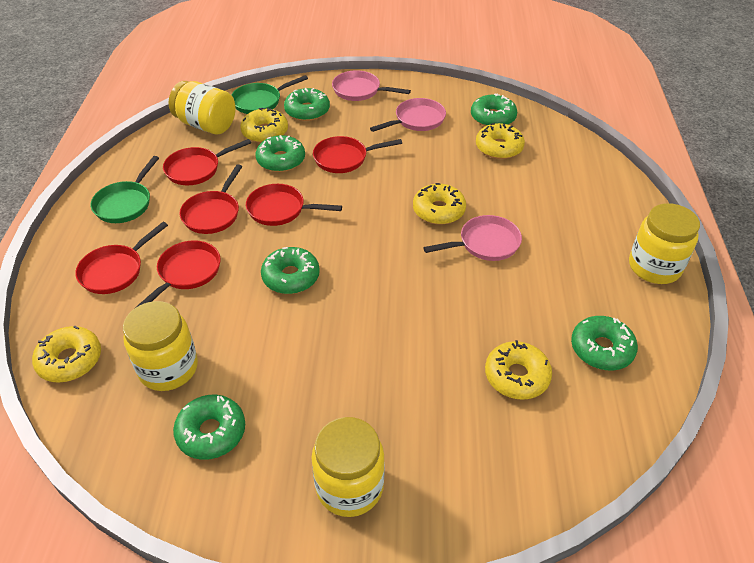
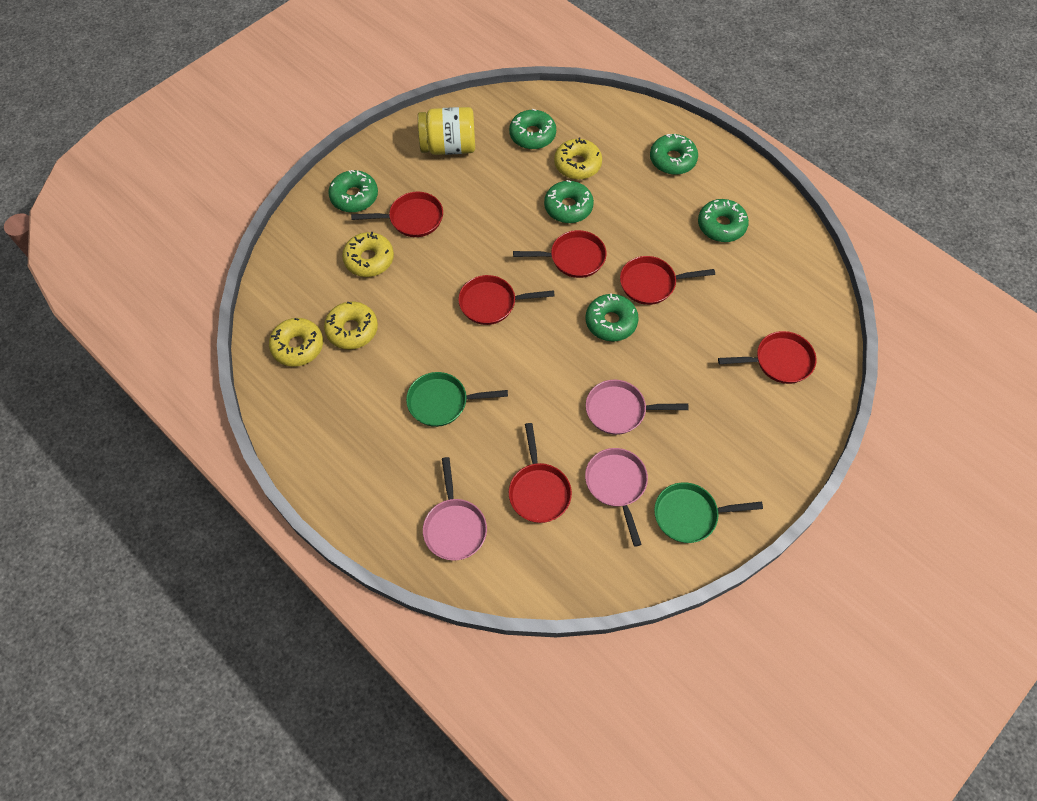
yellow donut: 5 -> 4
yellow jar: 4 -> 1

